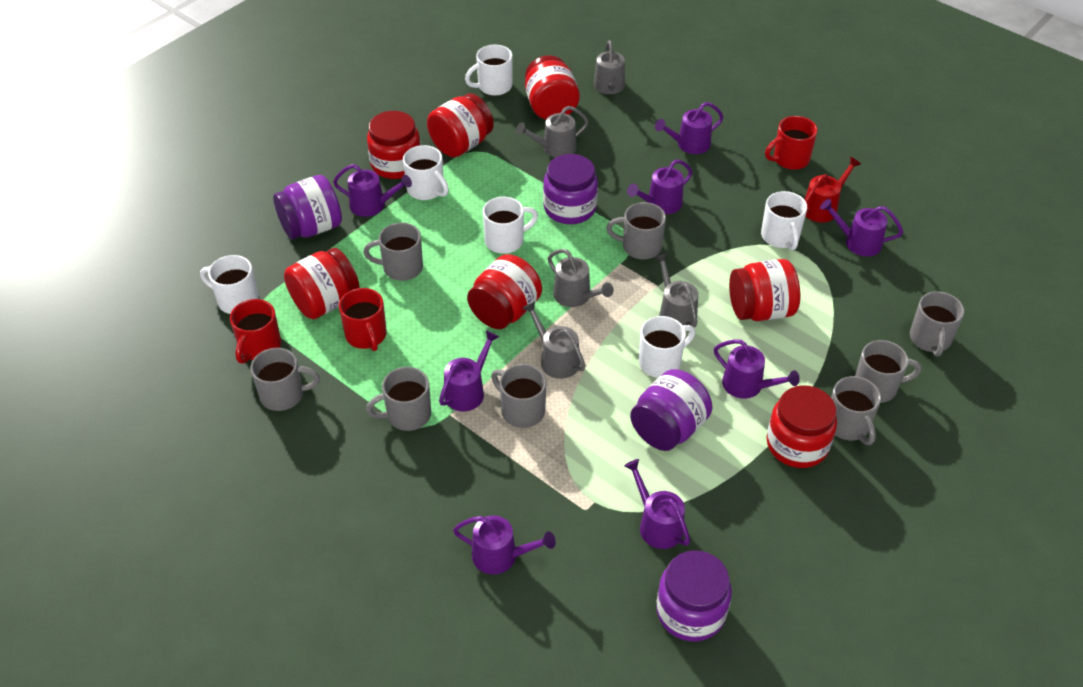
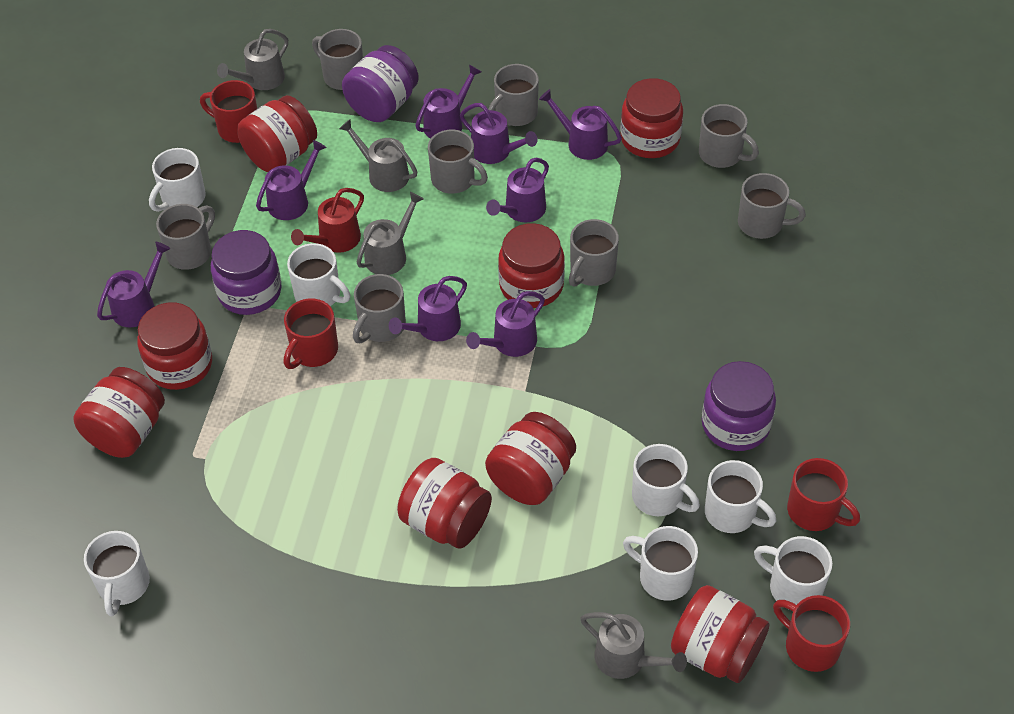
grey watering can: 5 -> 4
purple jar: 4 -> 3
red jar: 7 -> 8
red mug: 3 -> 4
white mug: 6 -> 7

